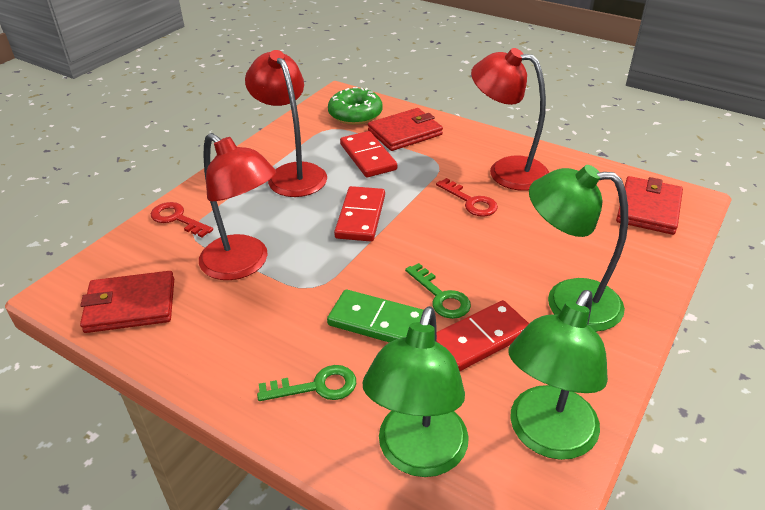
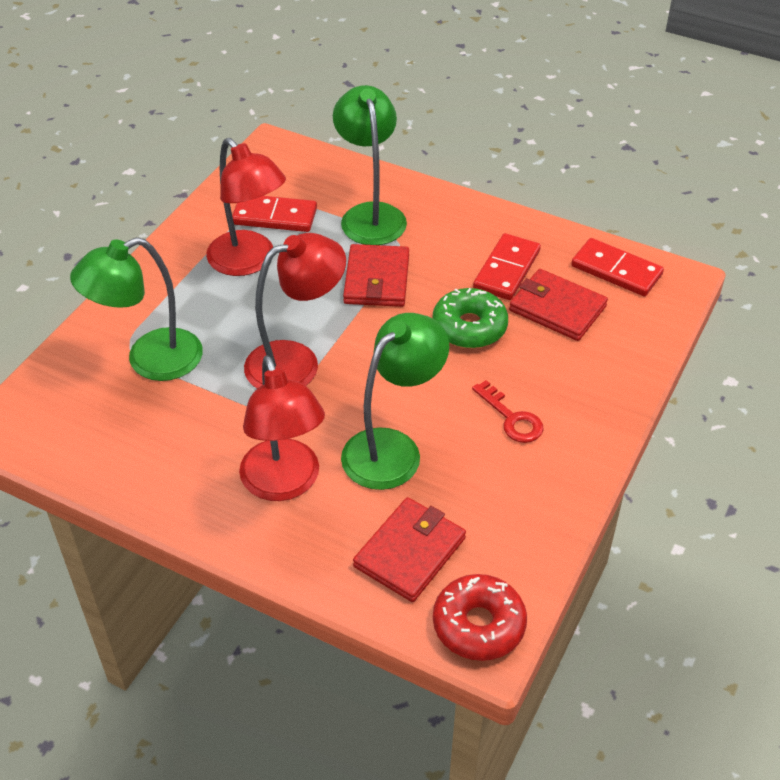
green domino: 1 -> 0
green key: 2 -> 0
red donut: 0 -> 1
red key: 2 -> 1

